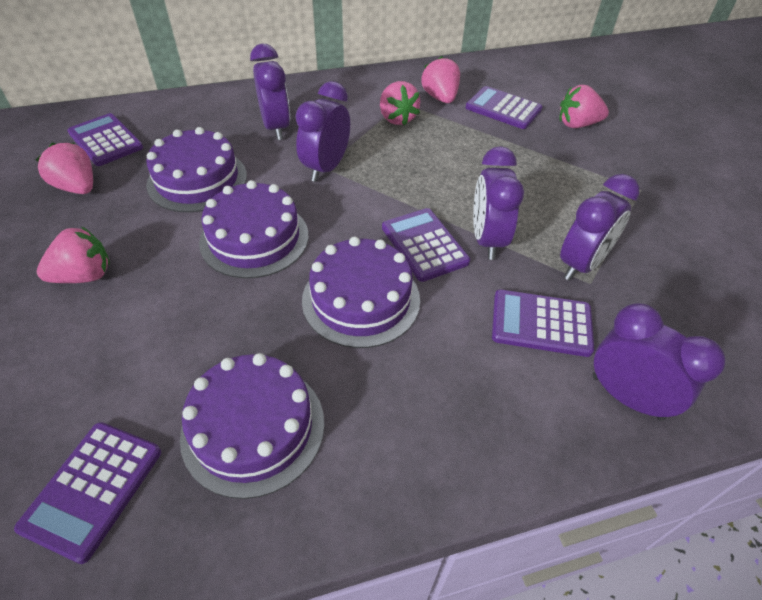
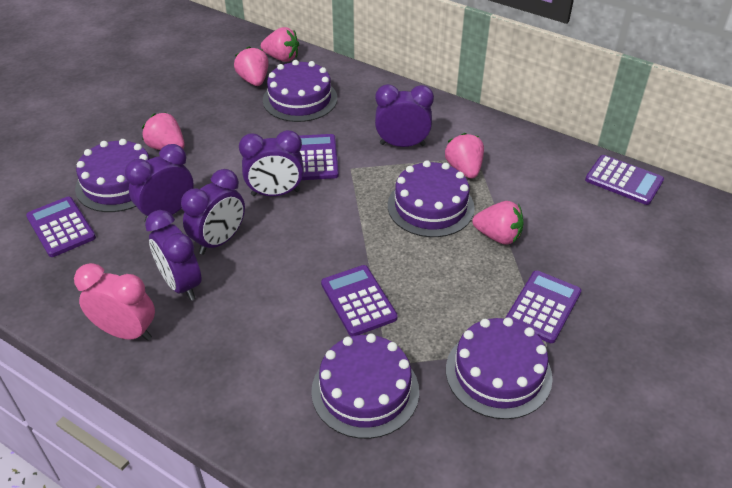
pink clock: 0 -> 1
purple cake: 4 -> 5

